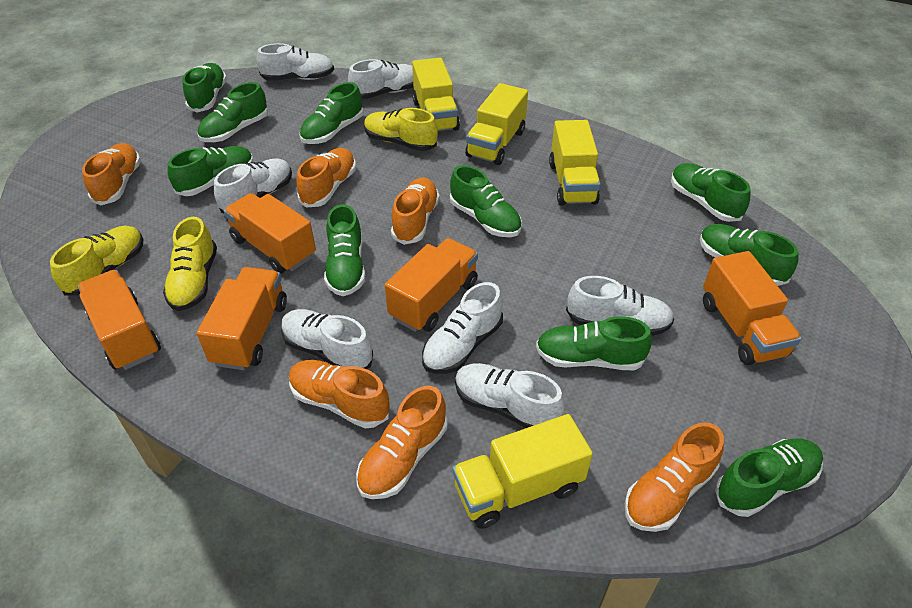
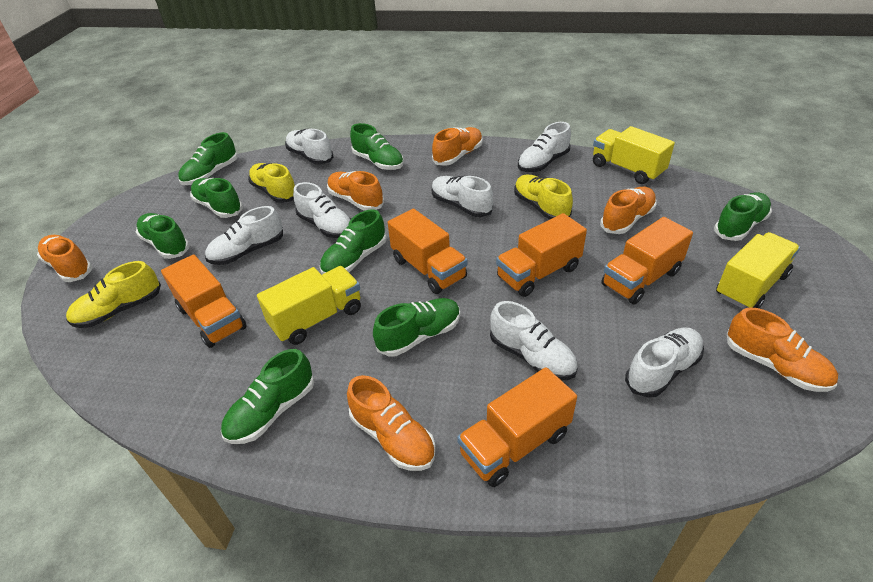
green shoe: 10 -> 8
yellow truck: 4 -> 3

